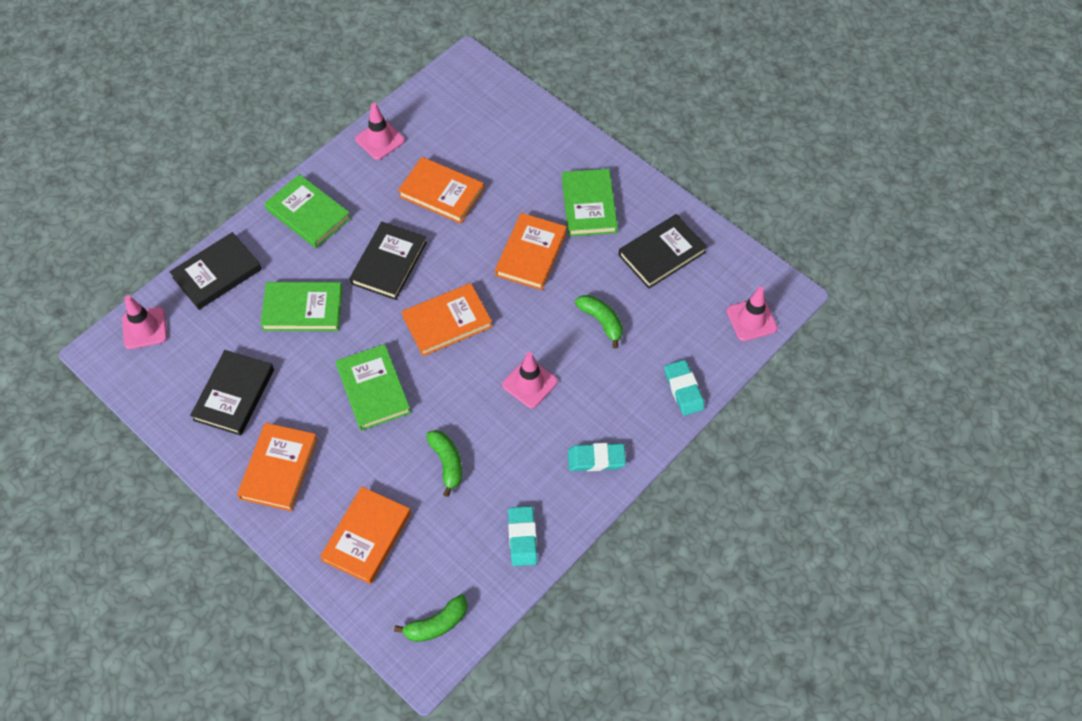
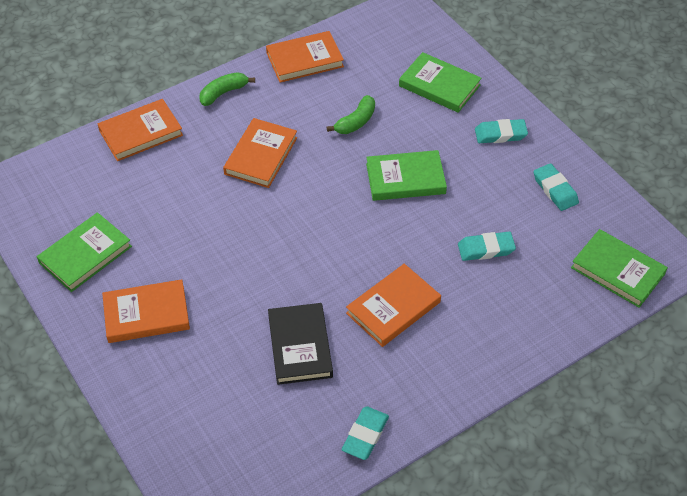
black book: 4 -> 1
green banana: 3 -> 2
pink traffic cone: 4 -> 0
turquoise eraser: 3 -> 4

